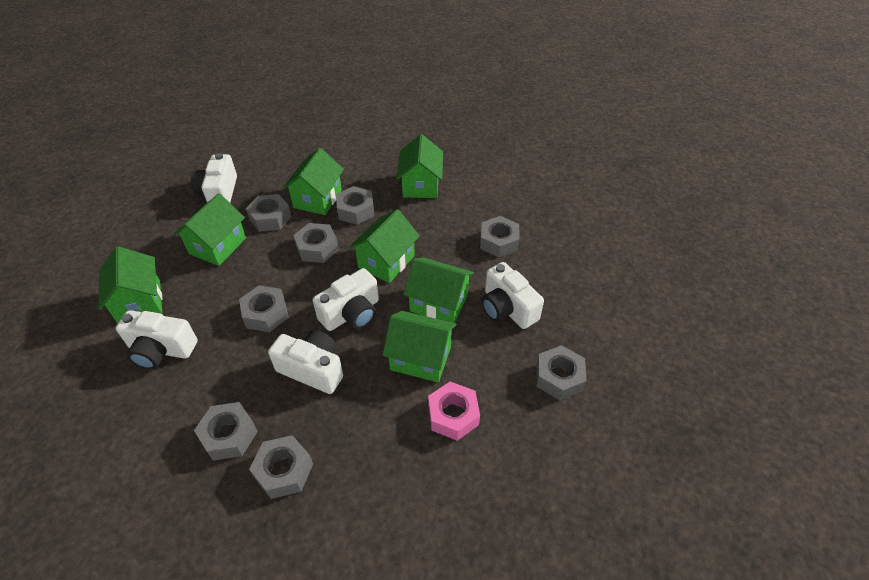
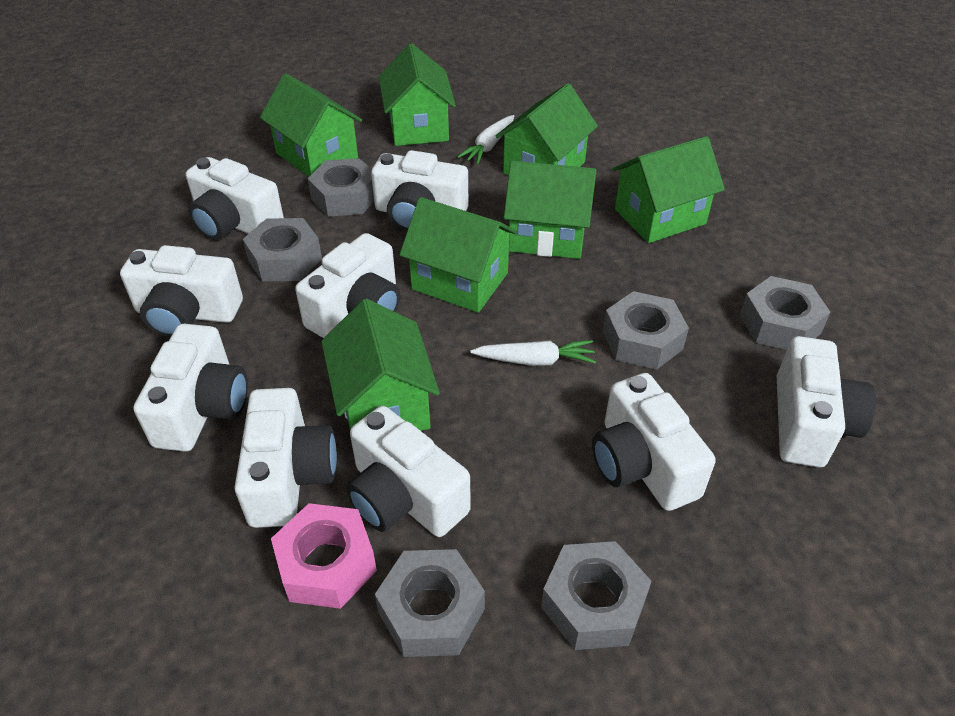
grey nut: 8 -> 6
white camera: 5 -> 9
white carrot: 0 -> 2

